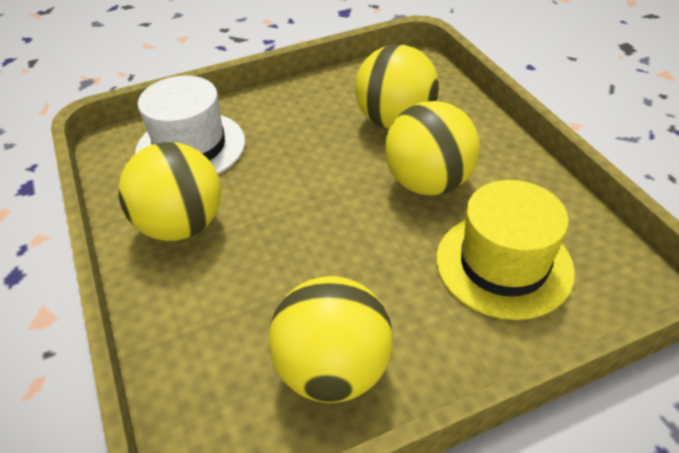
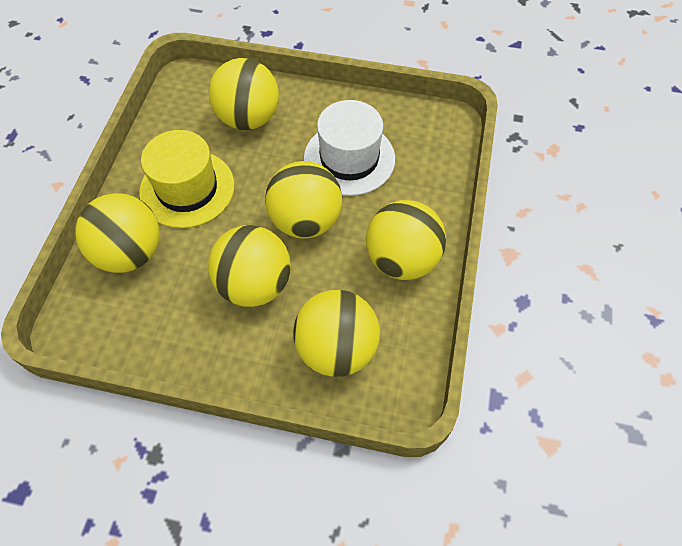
yellow ball: 4 -> 6

